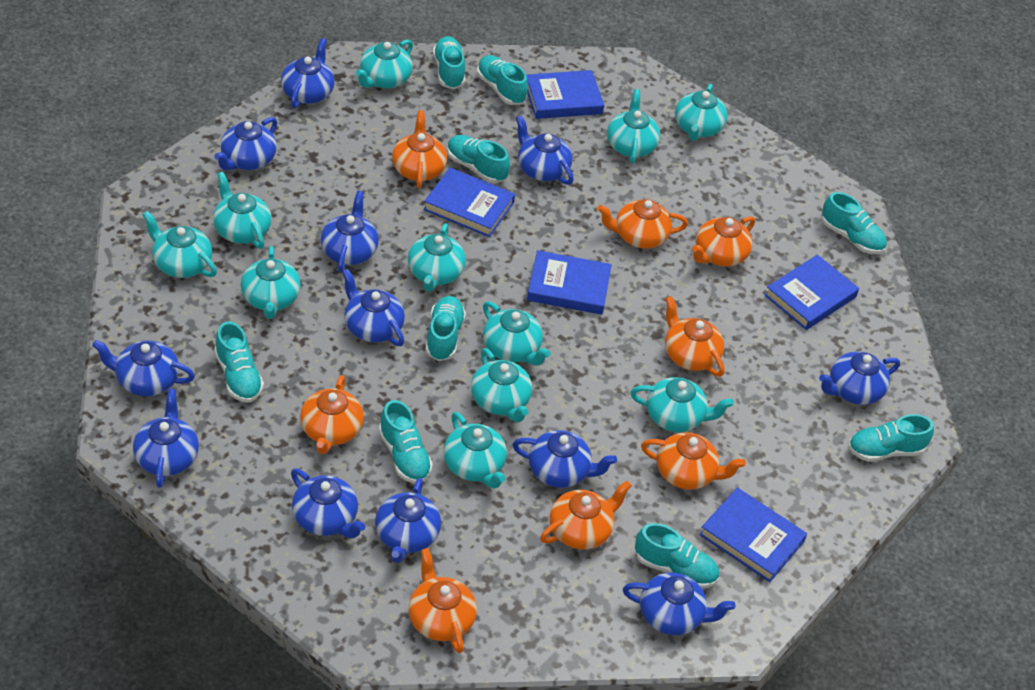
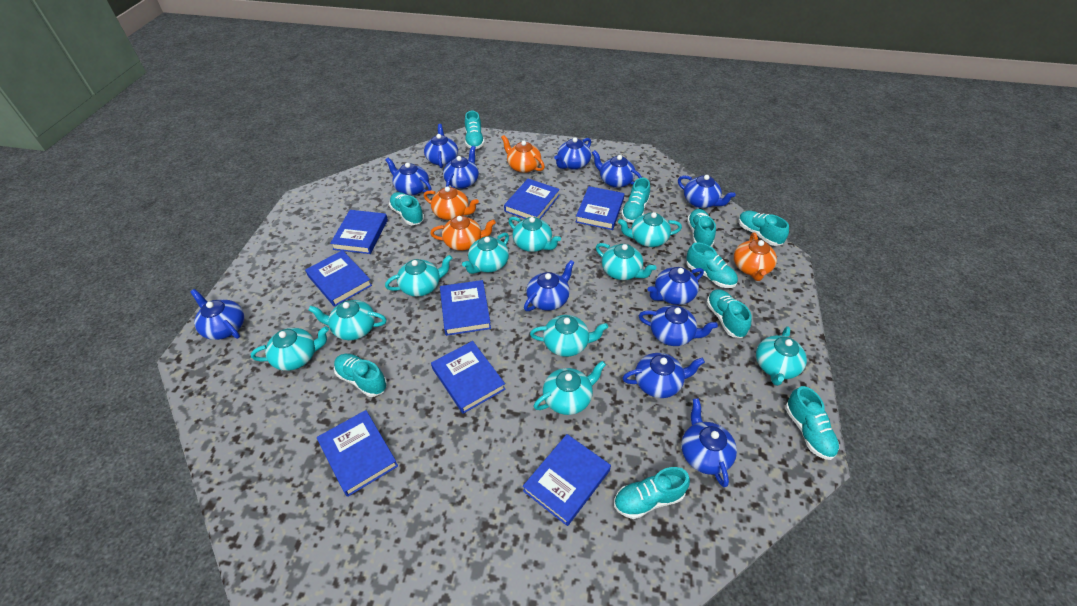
blue book: 5 -> 8
orange teapot: 8 -> 4
turquoise shoe: 9 -> 10
turquoise teapot: 11 -> 10

